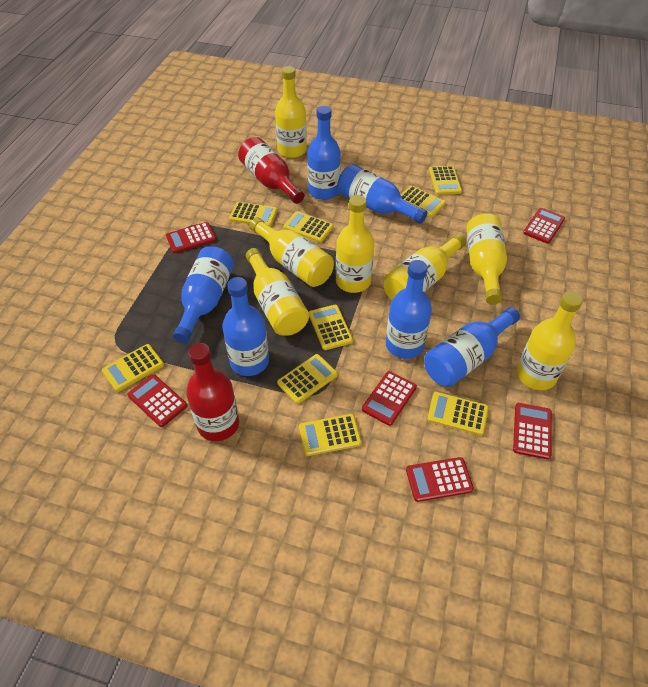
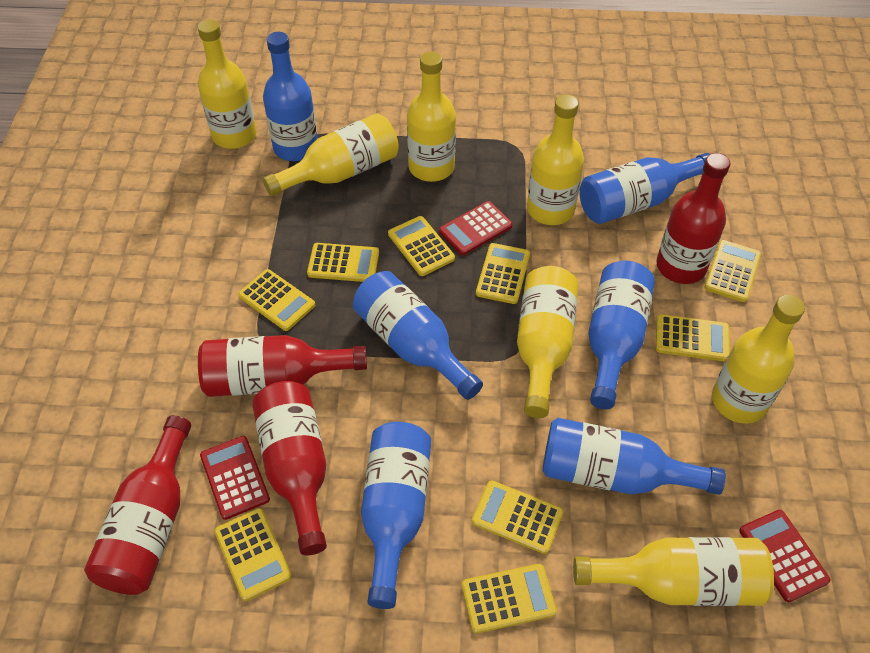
red bottle: 2 -> 4
red calculator: 6 -> 3

